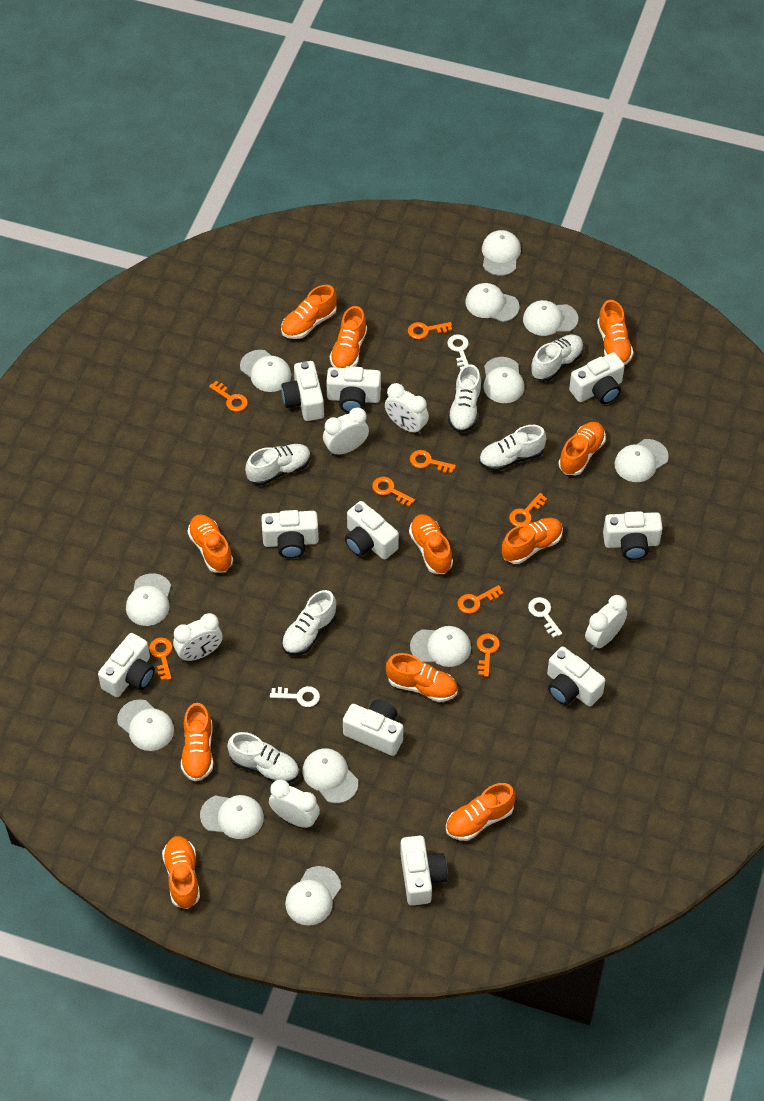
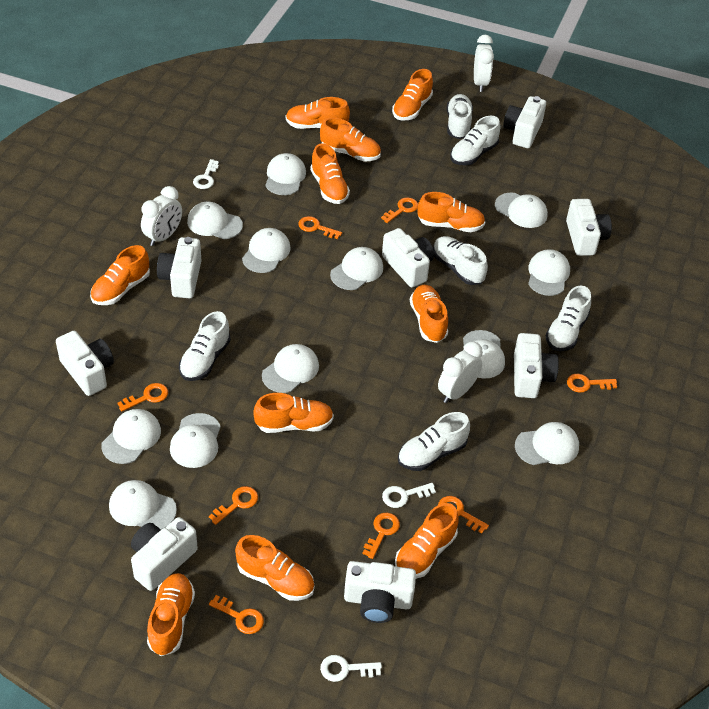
white camera: 10 -> 8
white clock: 5 -> 3

